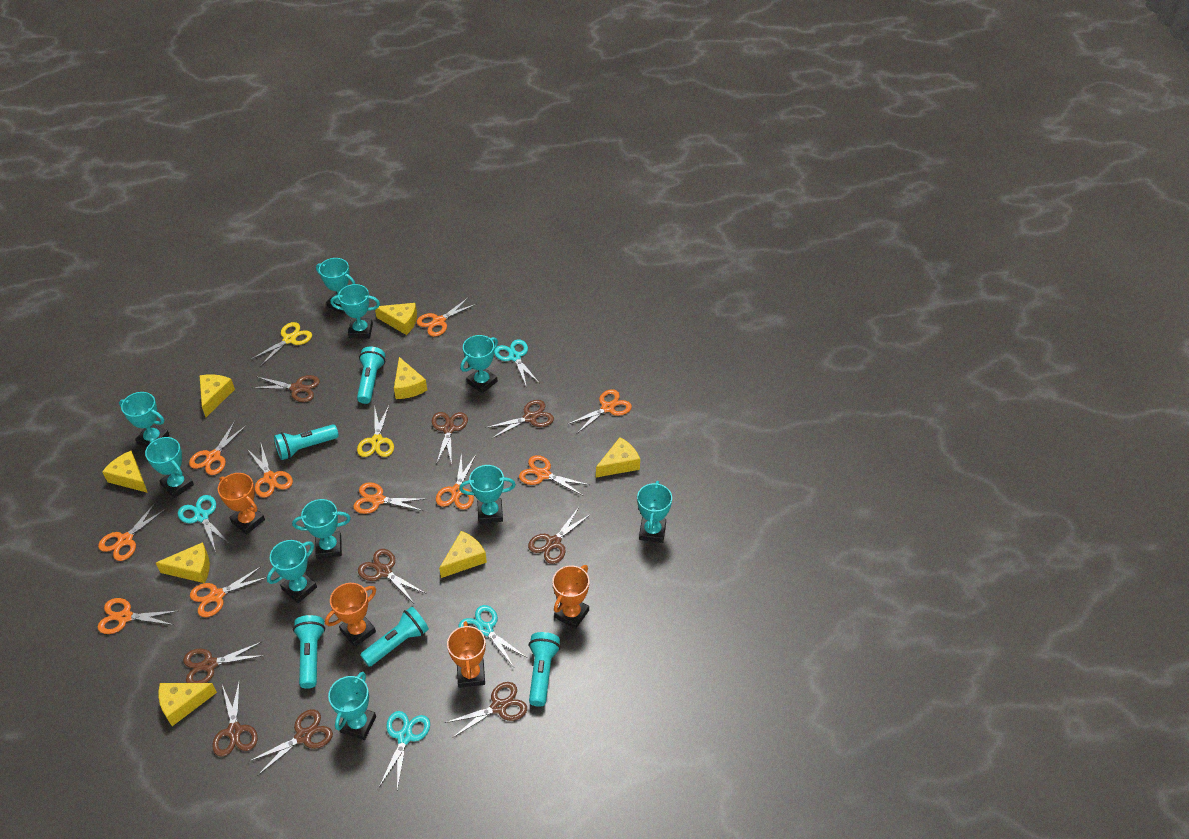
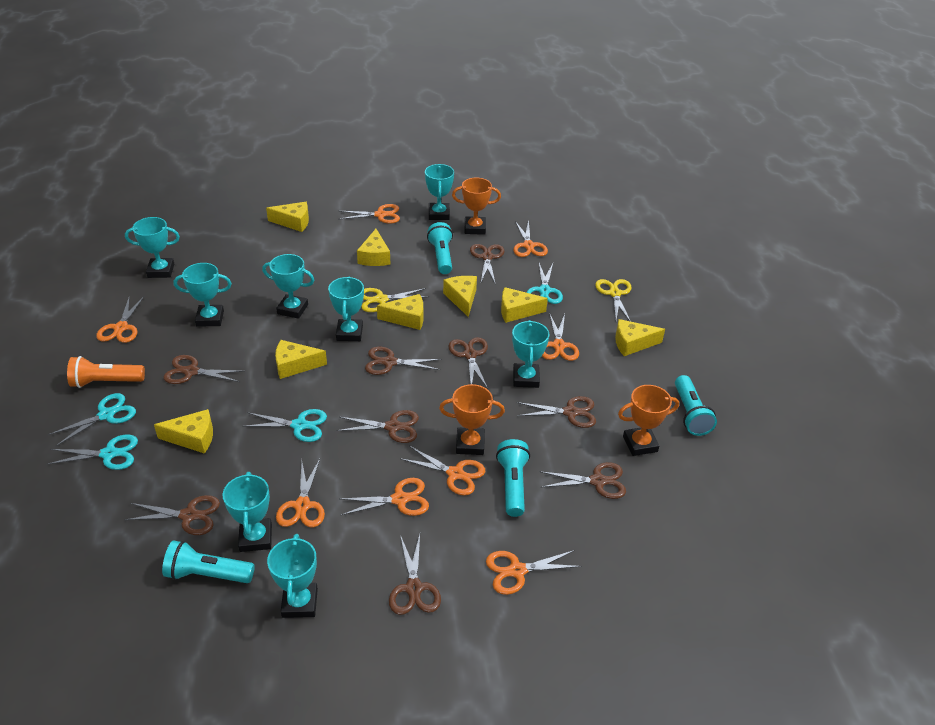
orange flashlight: 0 -> 1
orange scissors: 10 -> 8
orange trophy: 4 -> 3
turquoise flashlight: 5 -> 4
turquoise trophy: 10 -> 8

